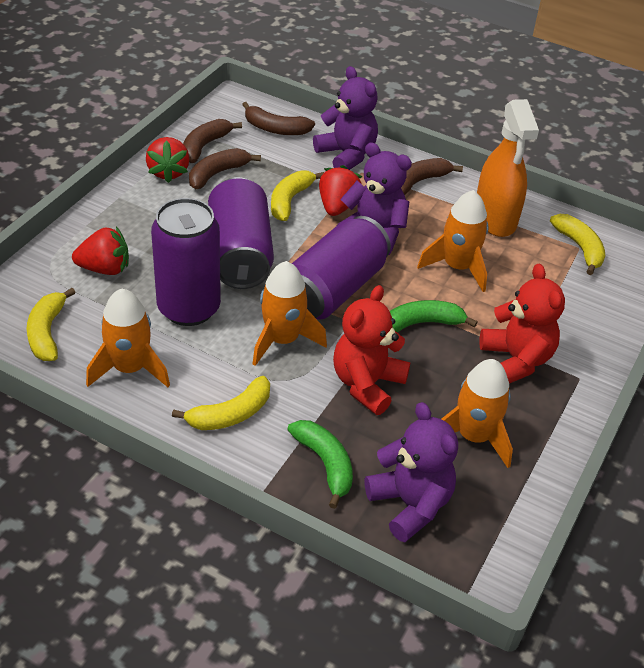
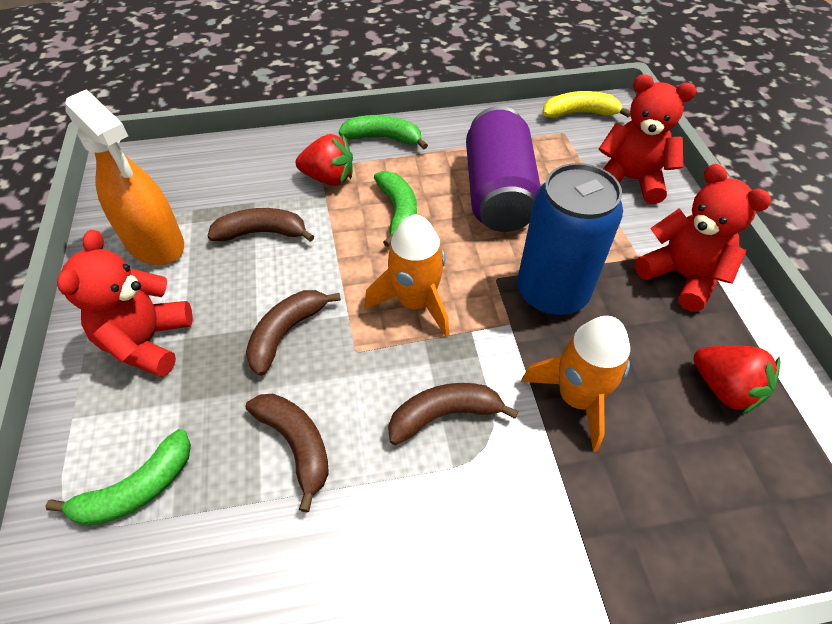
blue can: 0 -> 1
green banana: 2 -> 3
orange rocket: 4 -> 2
purple can: 3 -> 1
purple teddy bear: 3 -> 0
red strawberry: 3 -> 2
red teddy bear: 2 -> 3
yellow banana: 4 -> 1

